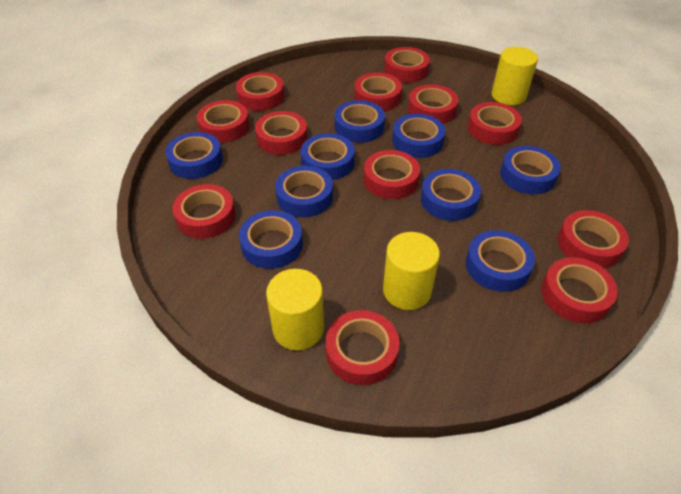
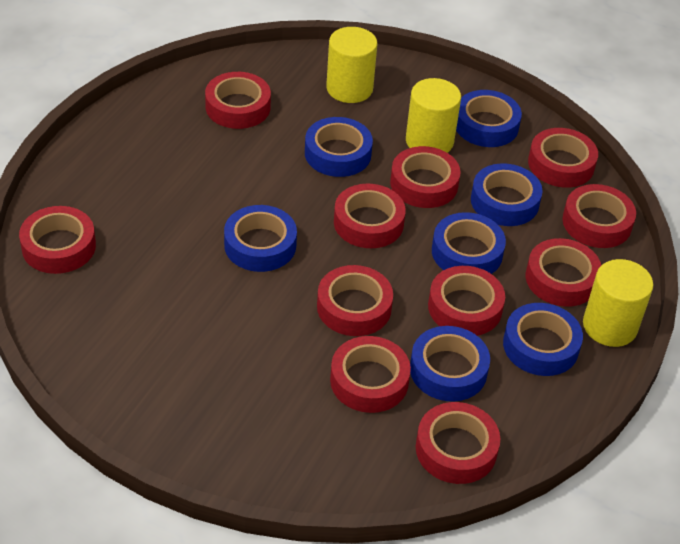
blue tape: 9 -> 7
red tape: 12 -> 11

